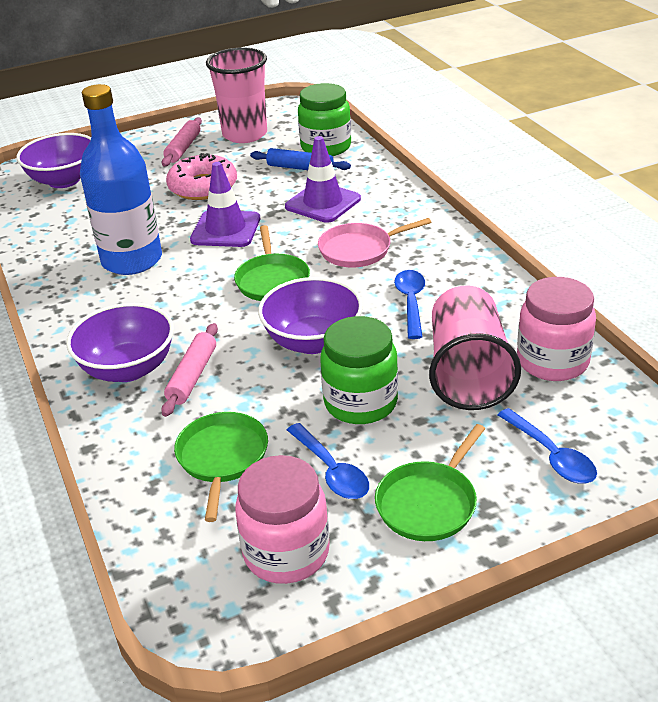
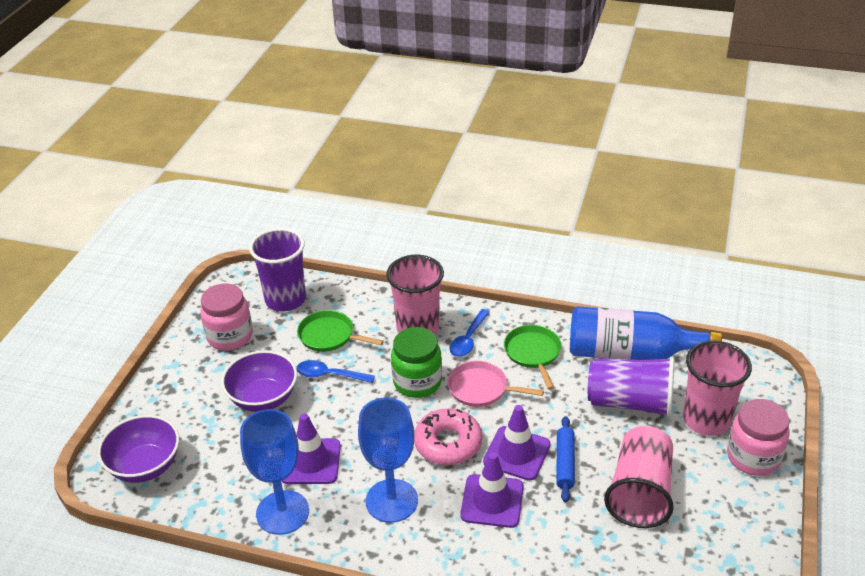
blue goblet: 0 -> 2
blue spoon: 3 -> 2
green jar: 2 -> 1
green pan: 3 -> 2
pink cup: 2 -> 3
pink rolling pin: 2 -> 0
purple bowl: 3 -> 2
purple cup: 0 -> 2
purple traffic cone: 2 -> 3

